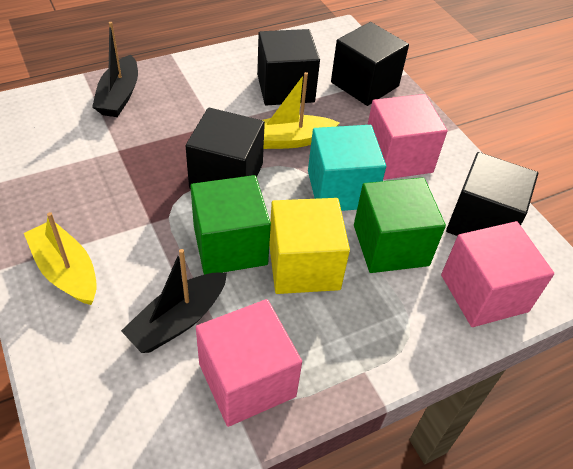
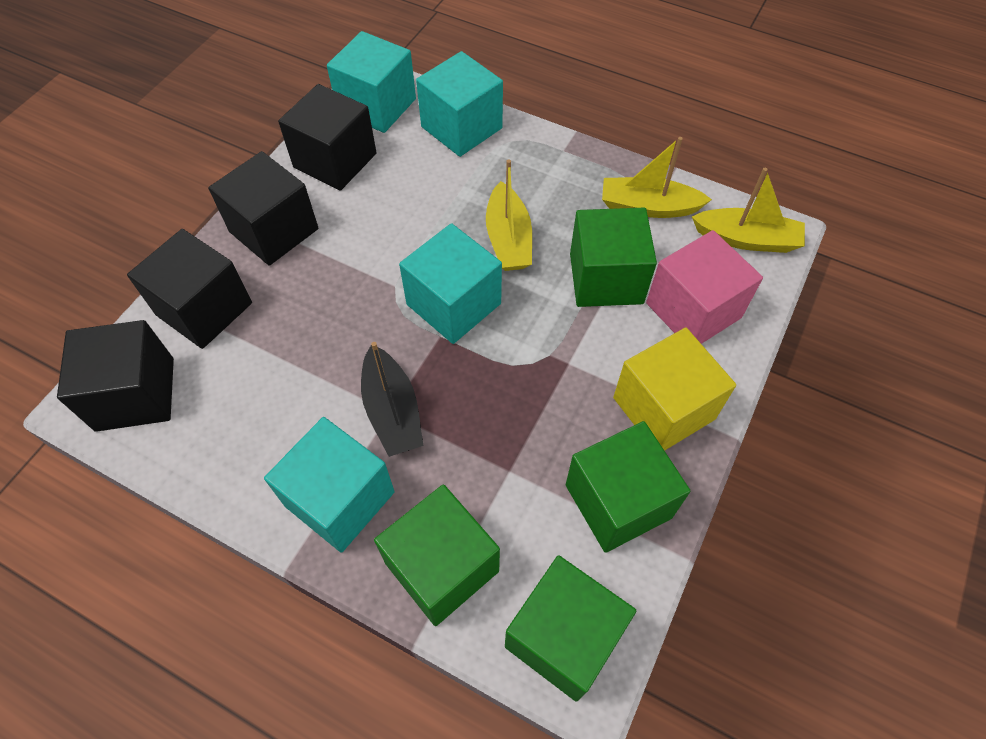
black boat: 2 -> 1
green cube: 2 -> 4
pink cube: 3 -> 1
turquoise cube: 1 -> 4
yellow boat: 2 -> 3

